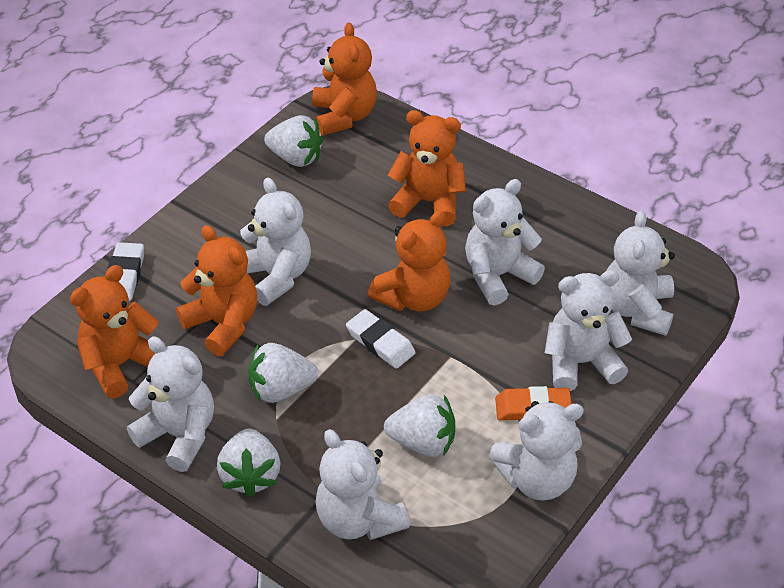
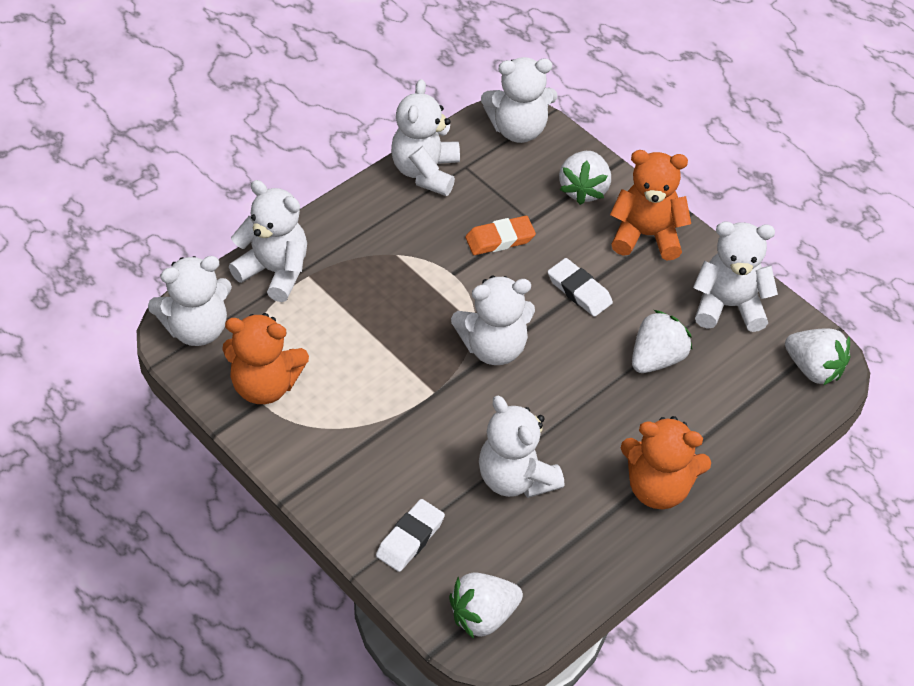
orange teddy bear: 5 -> 3

